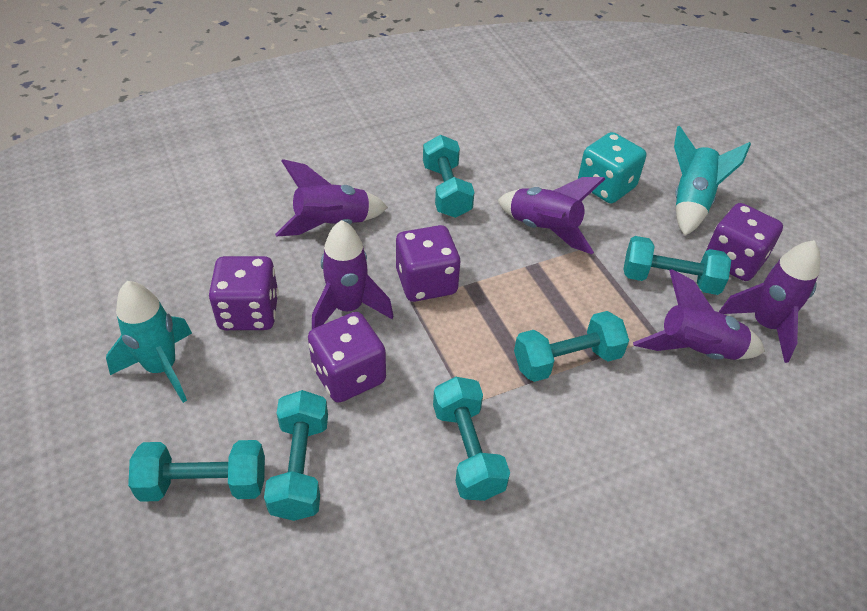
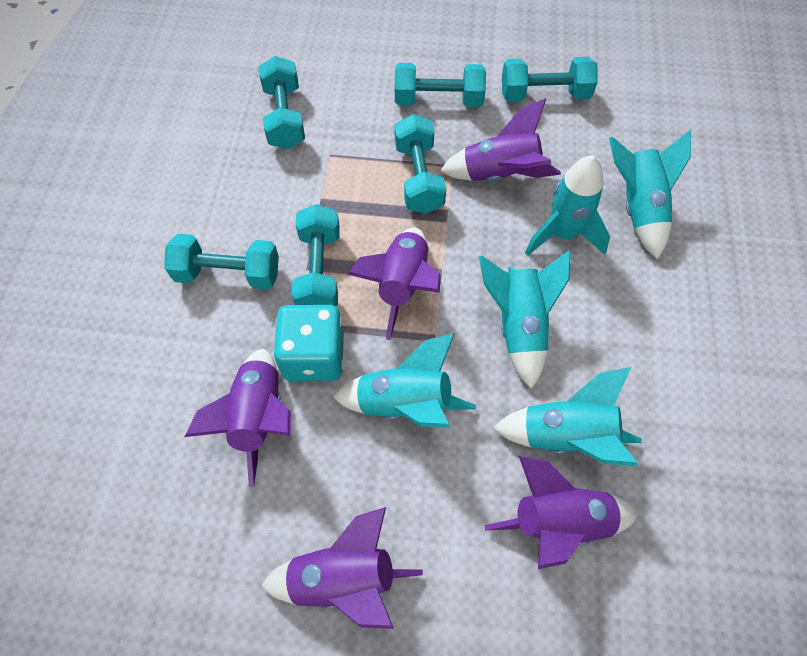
purple dice: 4 -> 0
turquoise rocket: 2 -> 5

